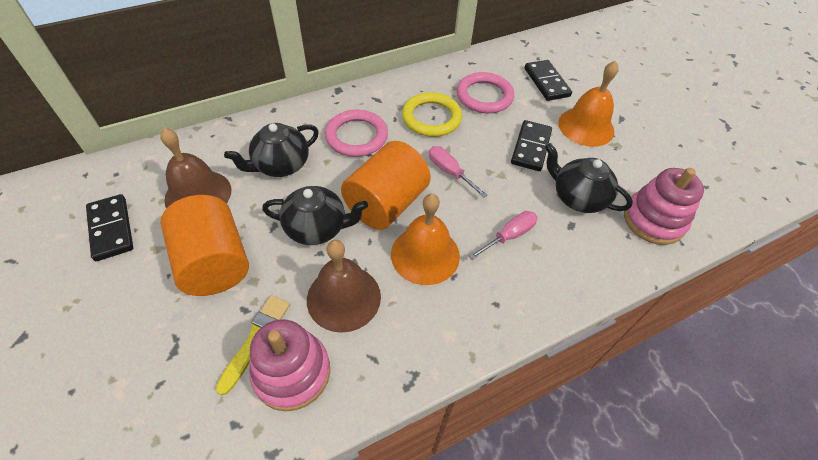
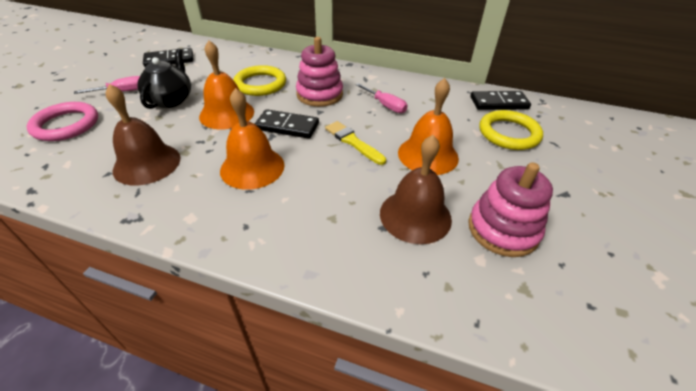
black teapot: 3 -> 1
orange bell: 2 -> 3
orange cylinder: 2 -> 0
pink ring: 2 -> 1
yellow ring: 1 -> 2

